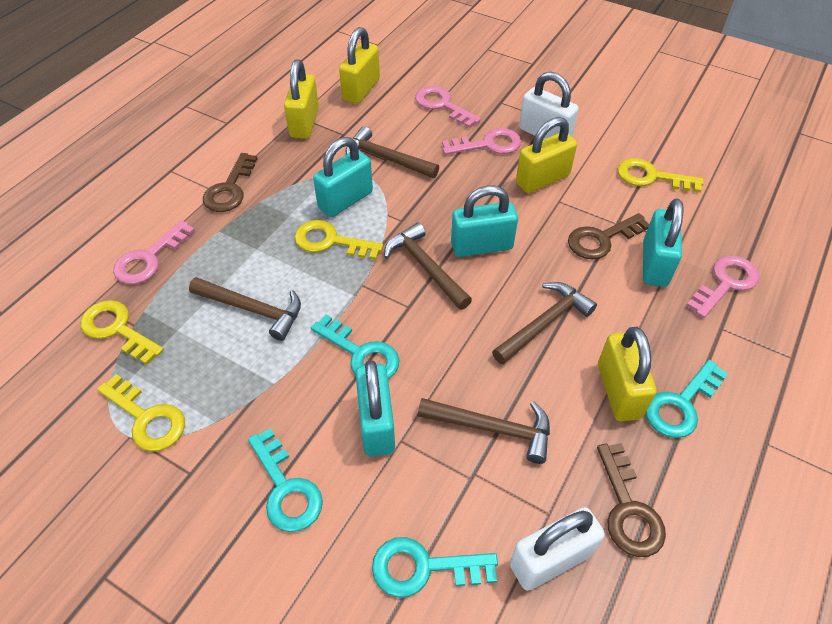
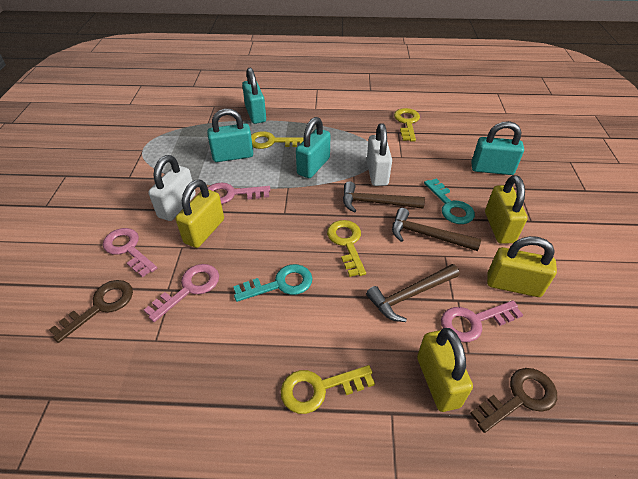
brown hammer: 5 -> 3
brown key: 3 -> 2
turquoise key: 4 -> 2

